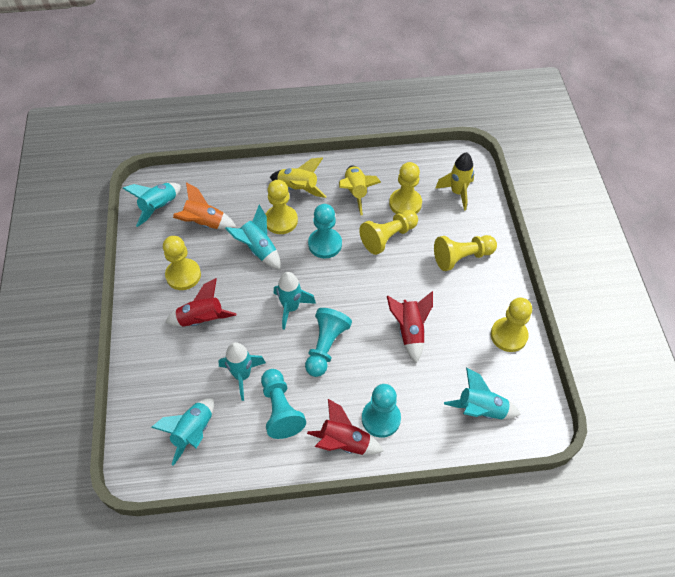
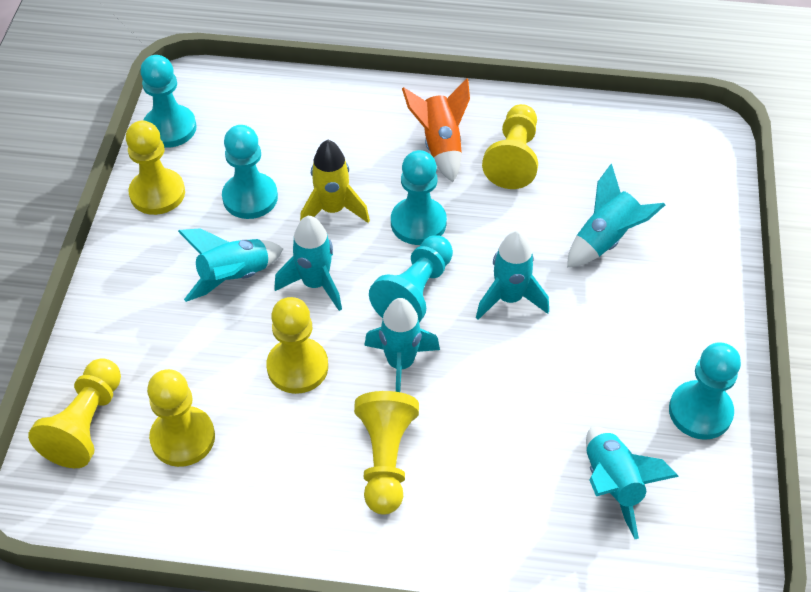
red rocket: 3 -> 0
turquoise pawn: 4 -> 5
yellow rocket: 3 -> 1

